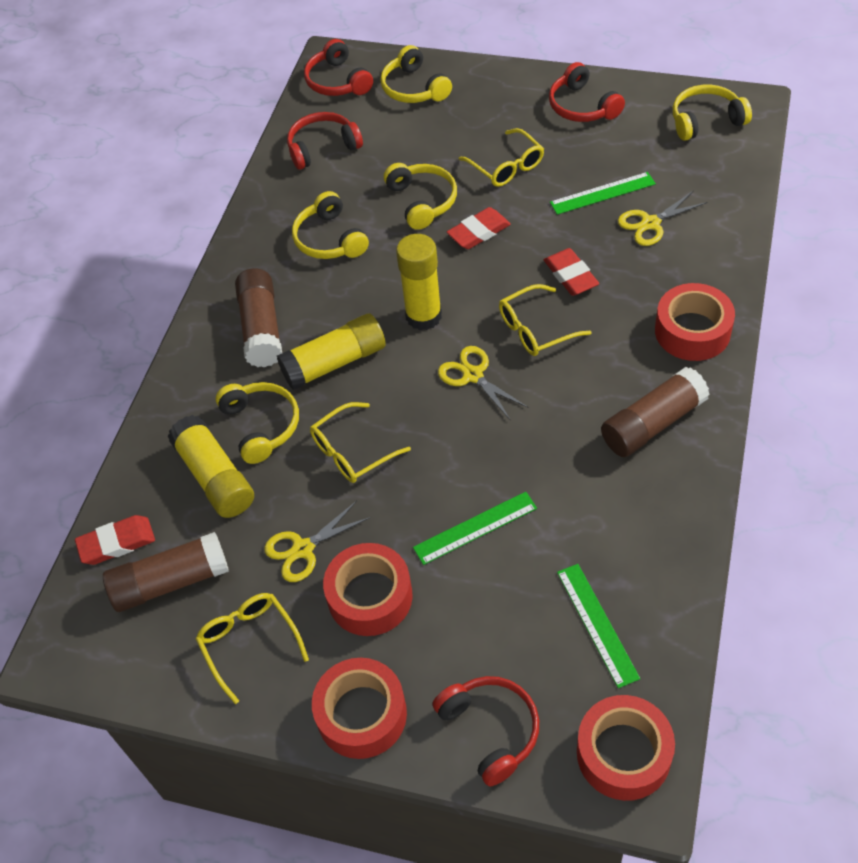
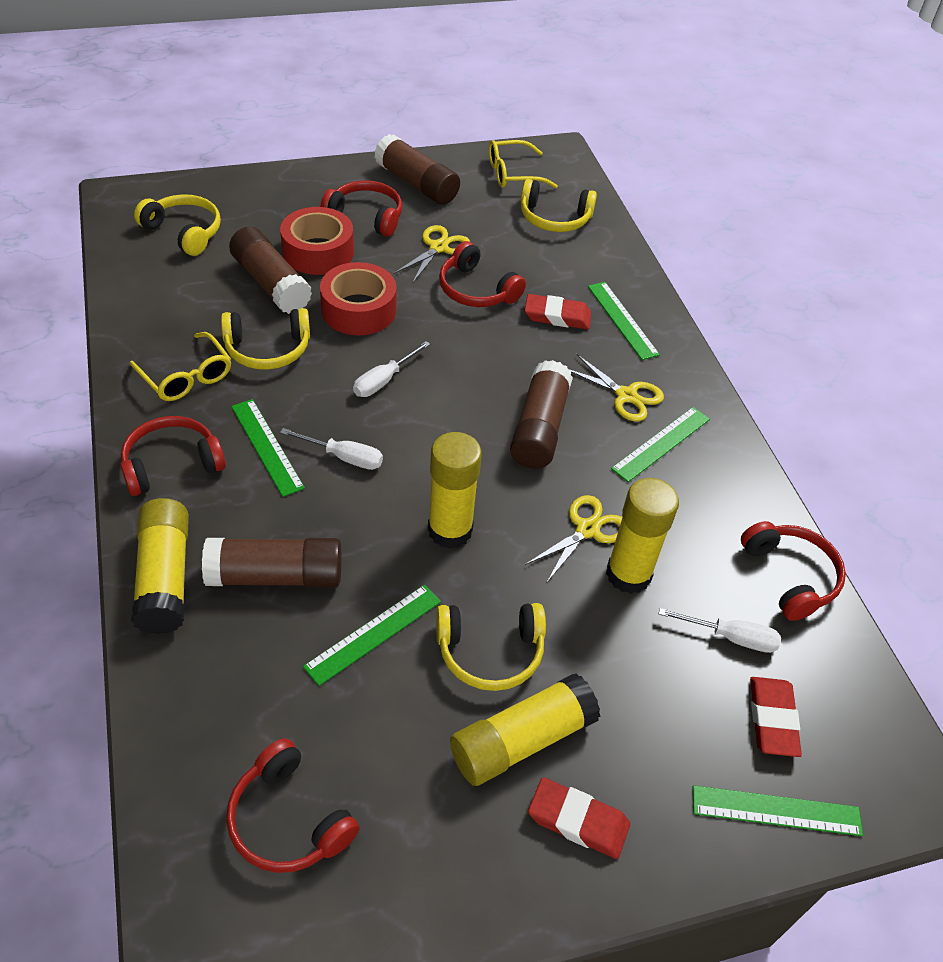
brown glue stick: 3 -> 4
green ruler: 3 -> 5
red headphones: 4 -> 5
red tape: 4 -> 2
white screwdriver: 0 -> 3
yellow glasses: 4 -> 2
yellow glue stick: 3 -> 4
yellow headphones: 5 -> 4

